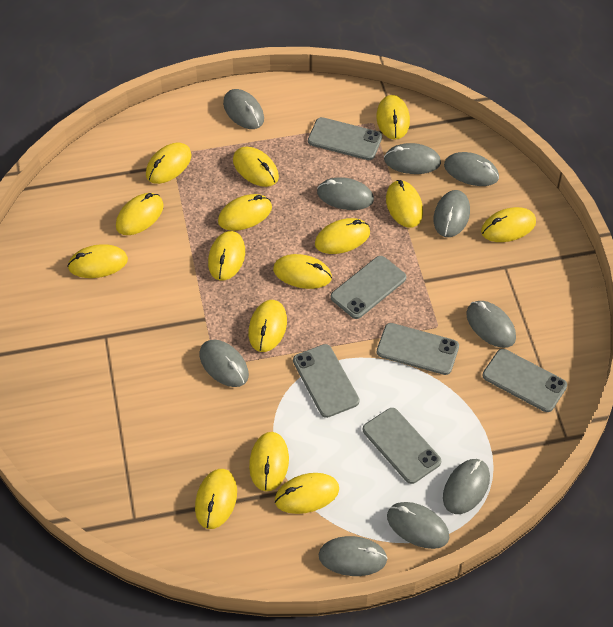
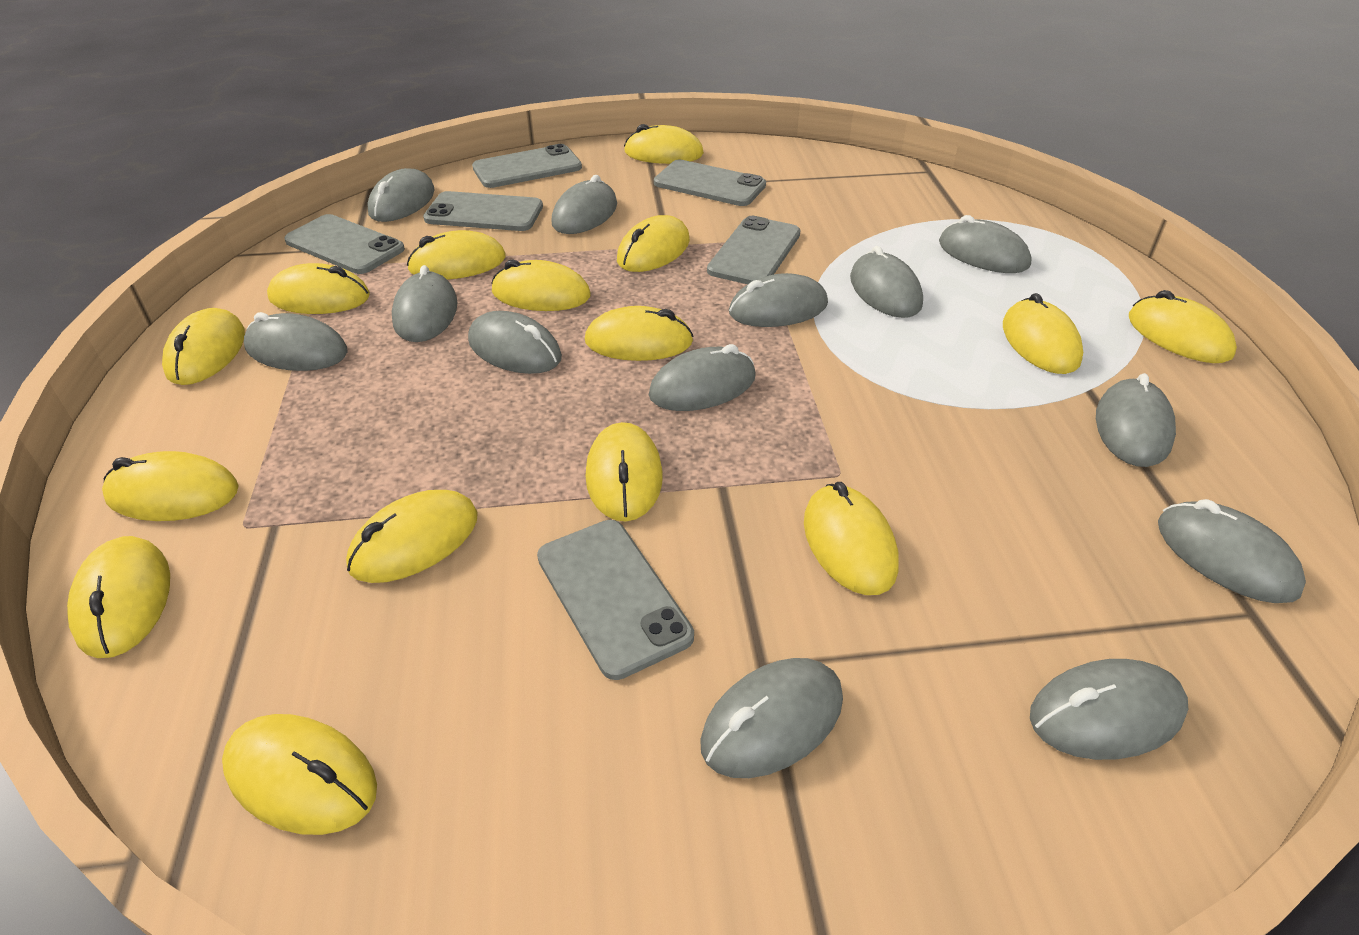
grey mouse: 10 -> 13

